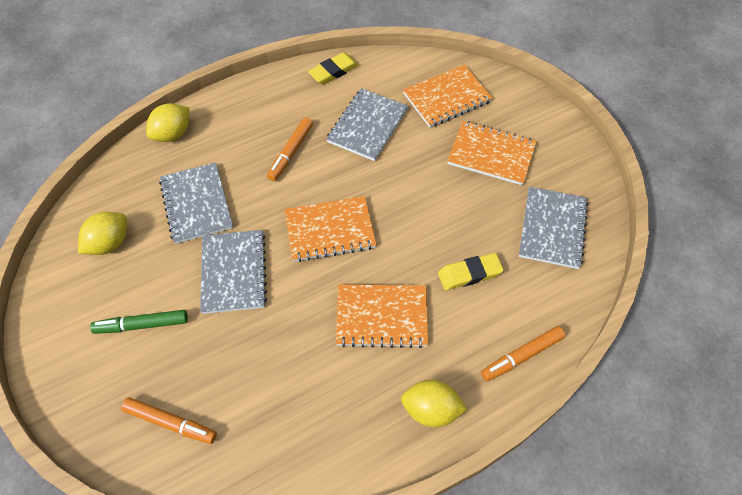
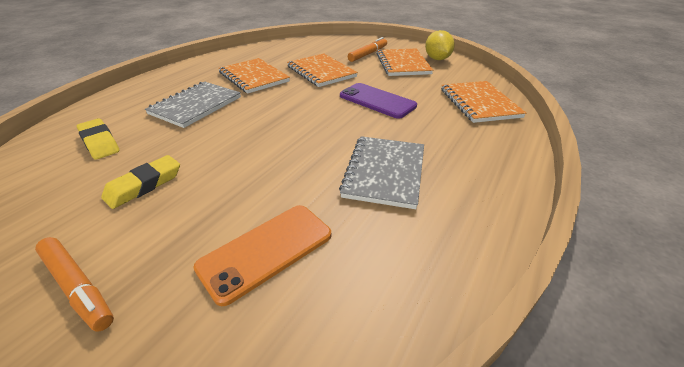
green marker: 1 -> 0
grey notebook: 4 -> 2
orange marker: 3 -> 2
orange phone: 0 -> 1
purple phone: 0 -> 1
yellow lemon: 3 -> 1

